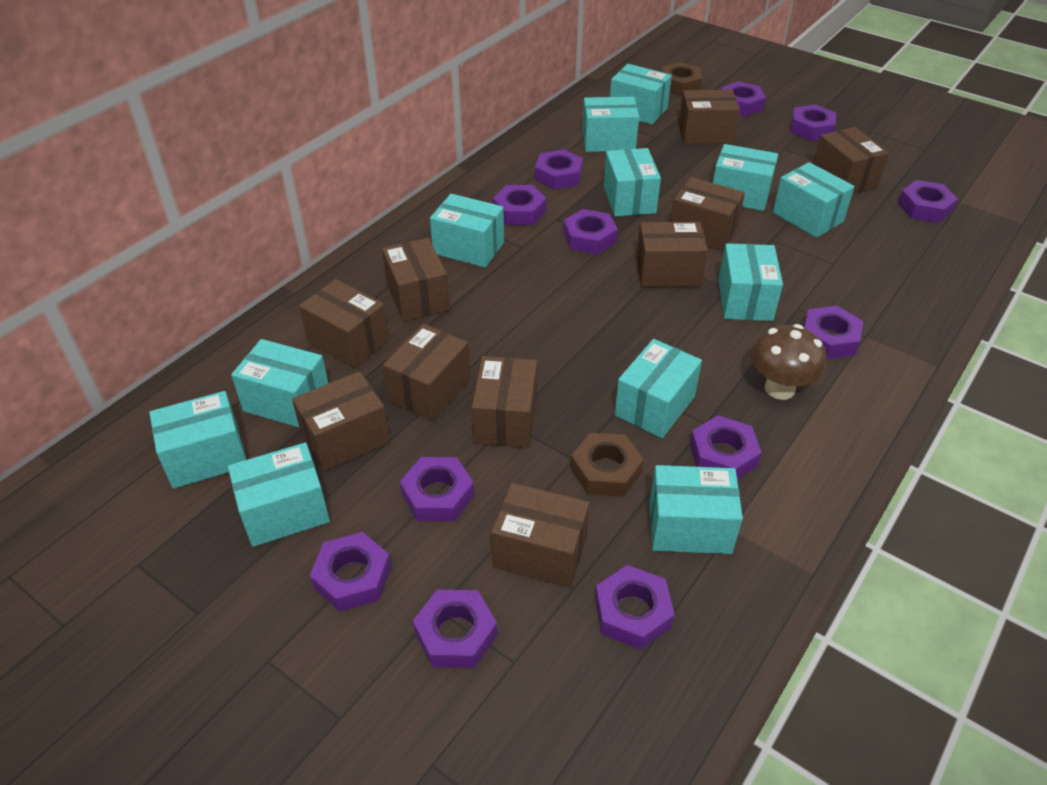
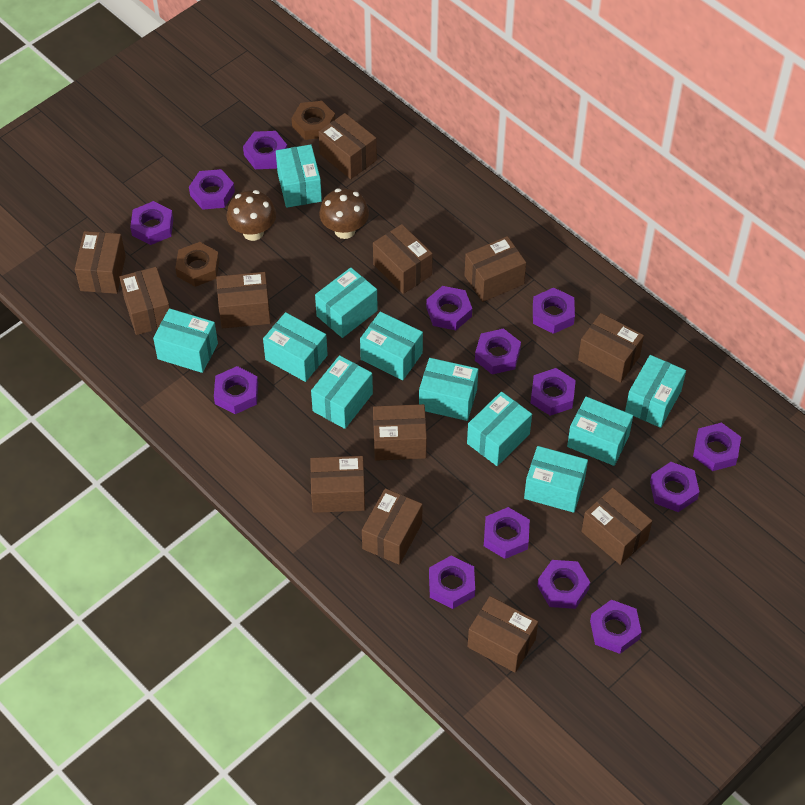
brown box: 10 -> 12
brown mushroom: 1 -> 2
purple nut: 12 -> 14
turquoise box: 12 -> 11

